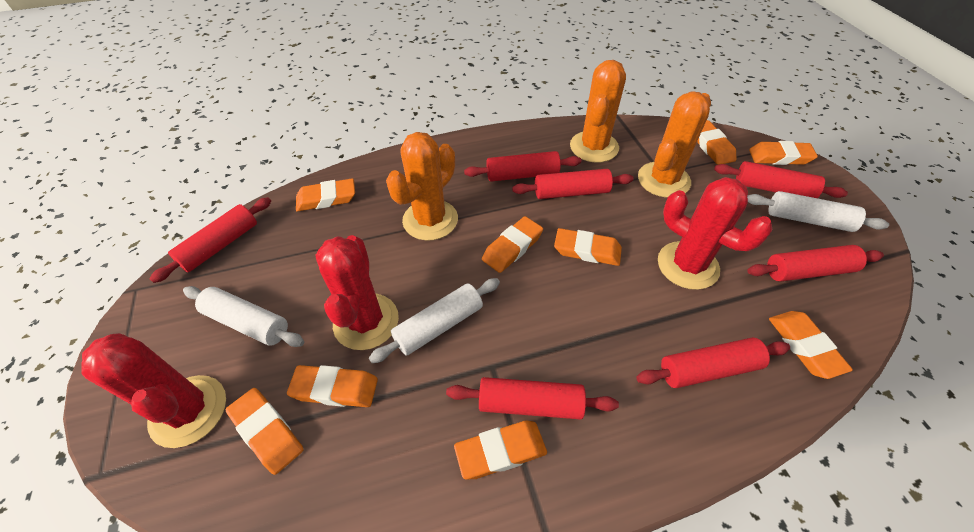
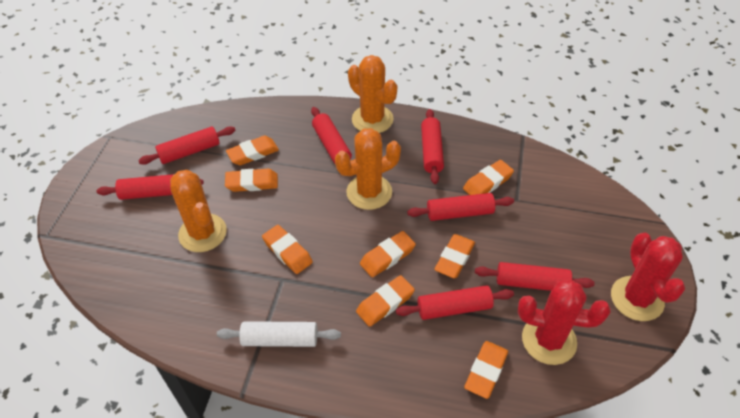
orange eraser: 9 -> 8
red cactus: 3 -> 2
white rolling pin: 3 -> 1

